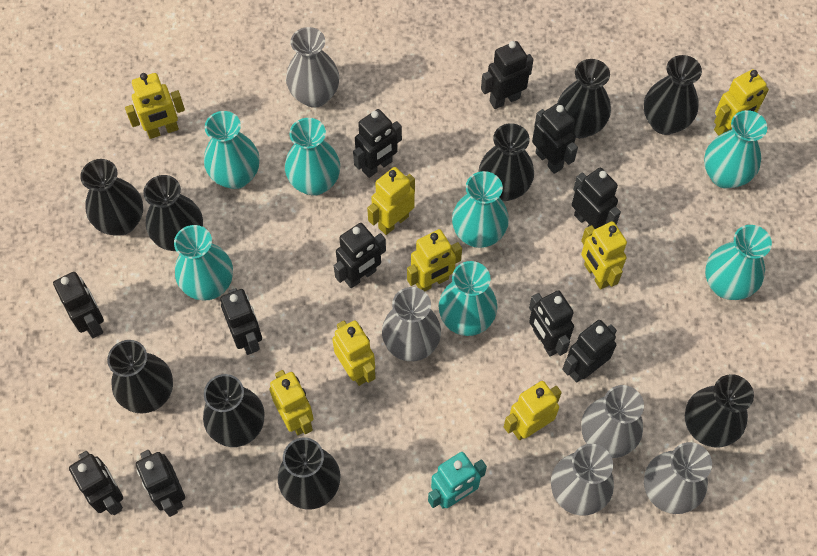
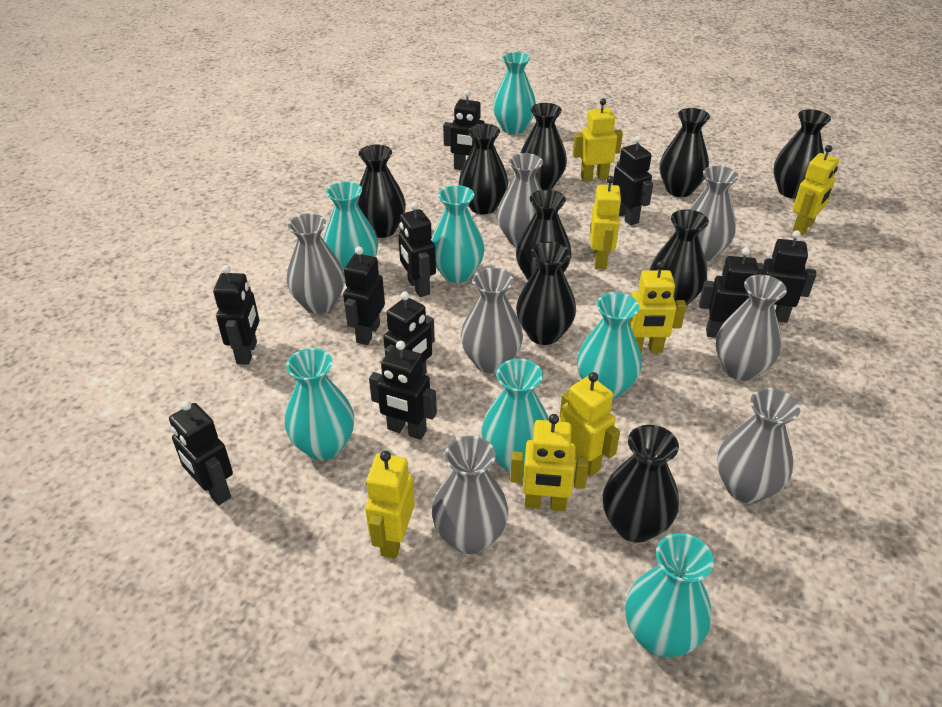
black robot: 11 -> 10
grey vase: 5 -> 7
turquoise robot: 1 -> 0
yellow robot: 8 -> 7

